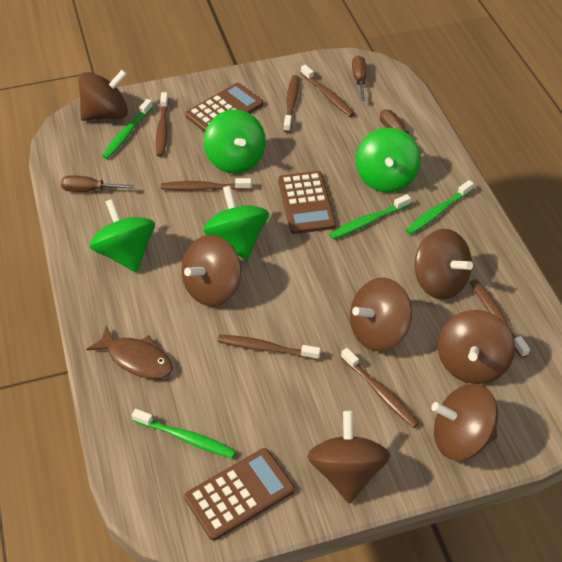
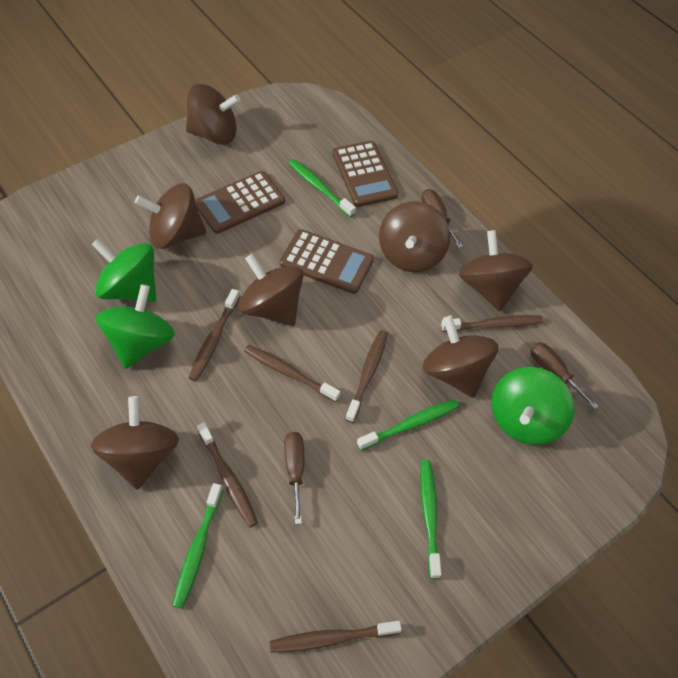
brown fish: 1 -> 0
brown toothbrush: 7 -> 6
green spinning top: 4 -> 3

